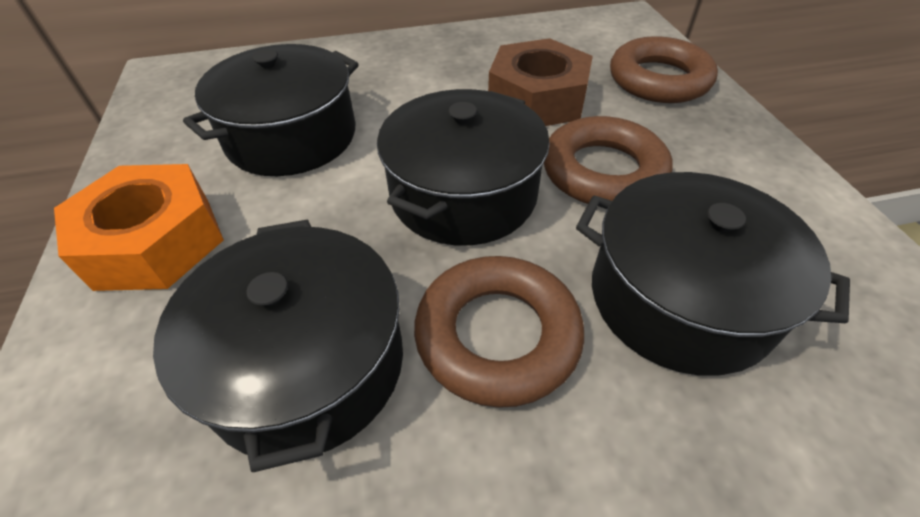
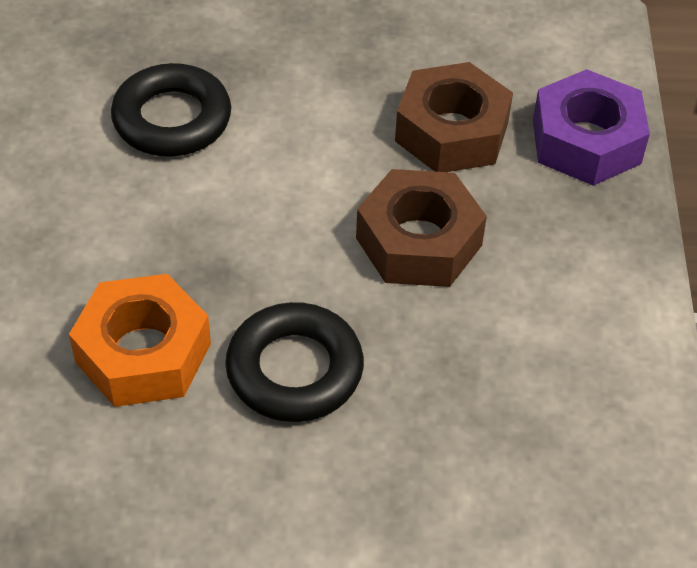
black pot: 4 -> 0
black ring: 0 -> 2
brown nut: 1 -> 2
brown ring: 3 -> 0
purple nut: 0 -> 1

